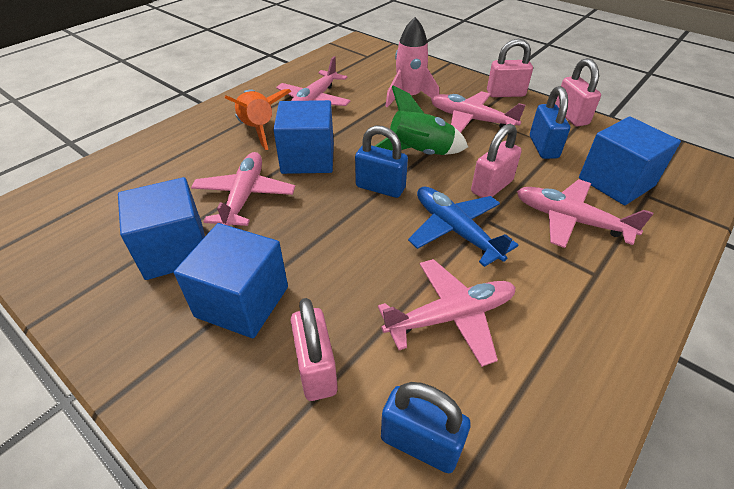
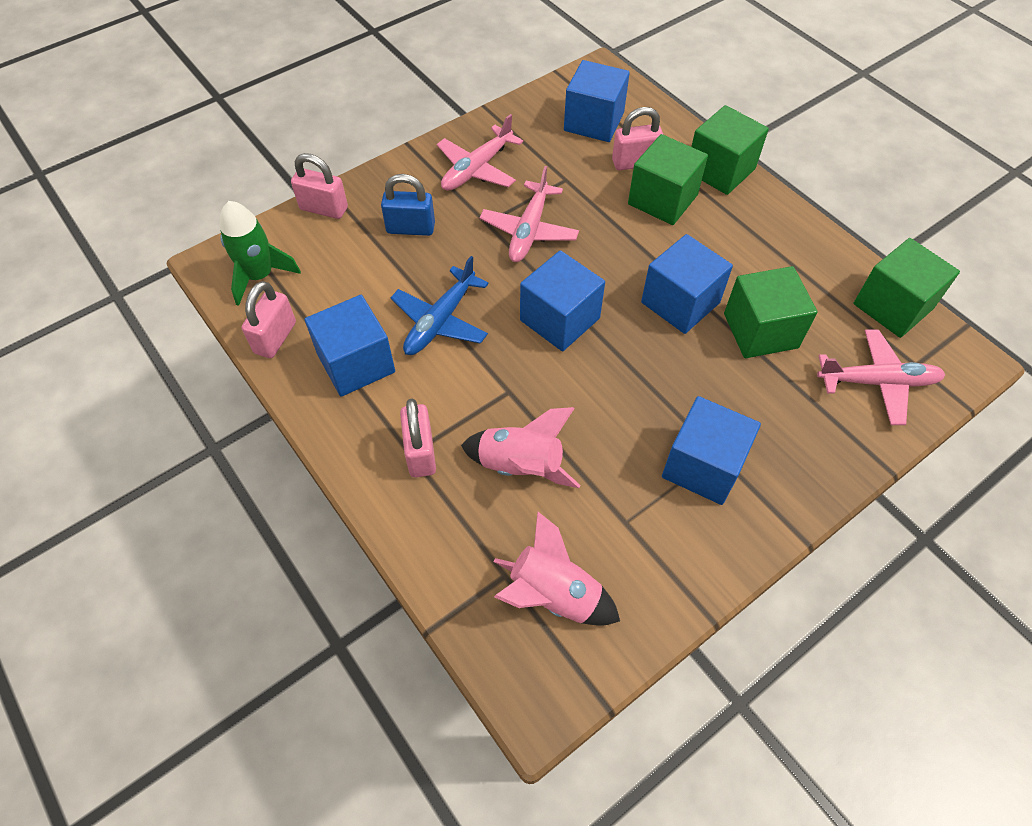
blue cube: 4 -> 5
blue padlock: 3 -> 1
green cube: 0 -> 4
orange rocket: 1 -> 0
pink plane: 5 -> 3
pink rocket: 1 -> 2

